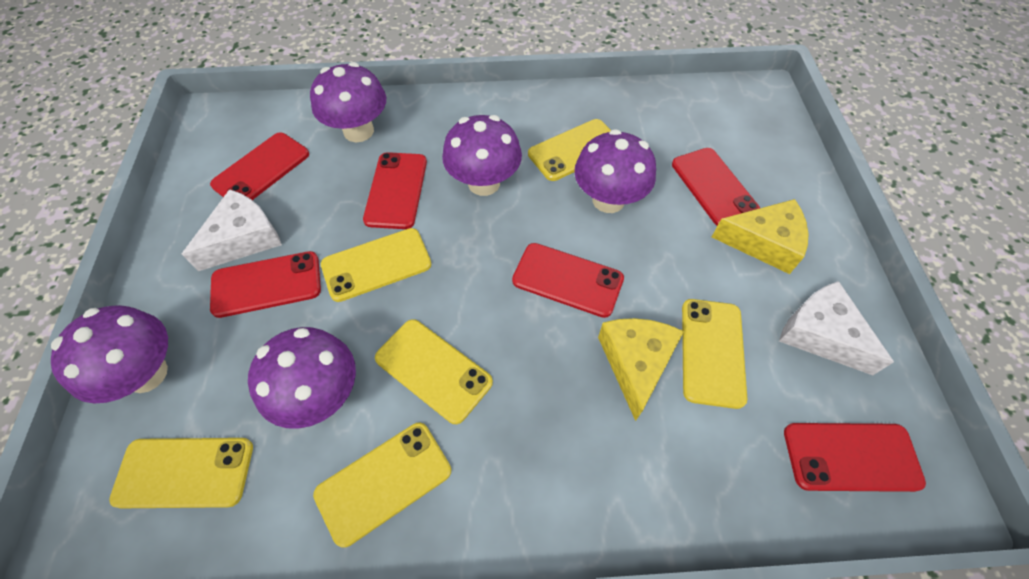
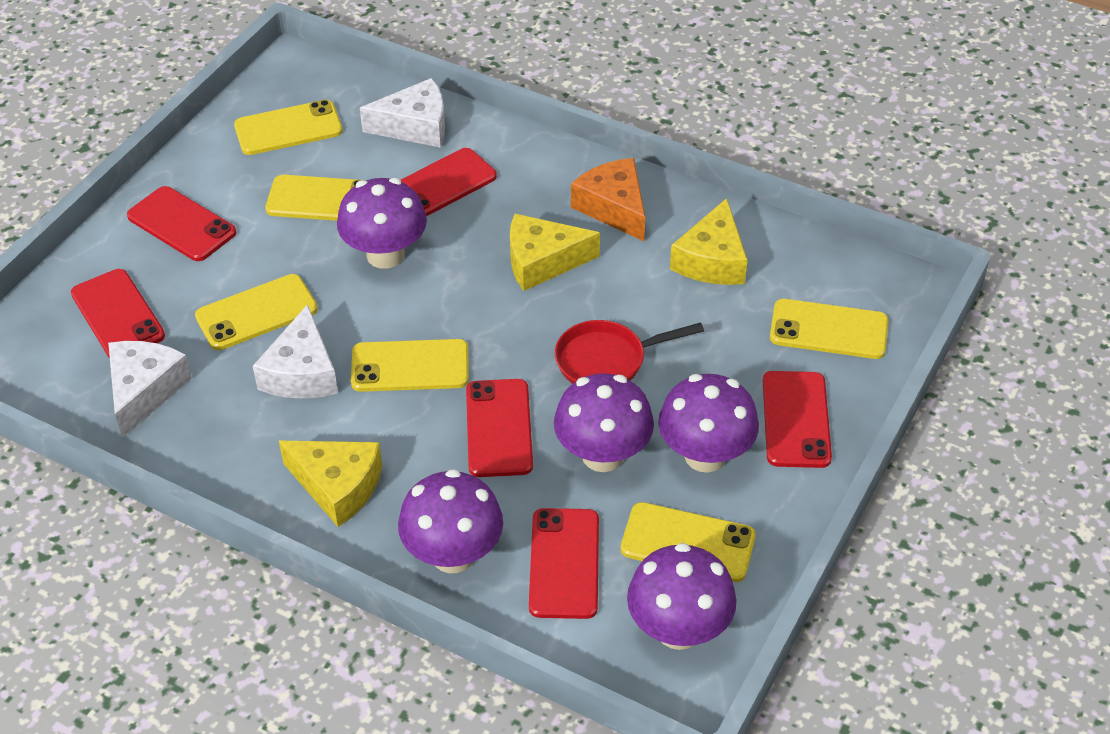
orange cheese: 0 -> 1
red pan: 0 -> 1
white cheese: 2 -> 3
yellow cheese: 2 -> 3

